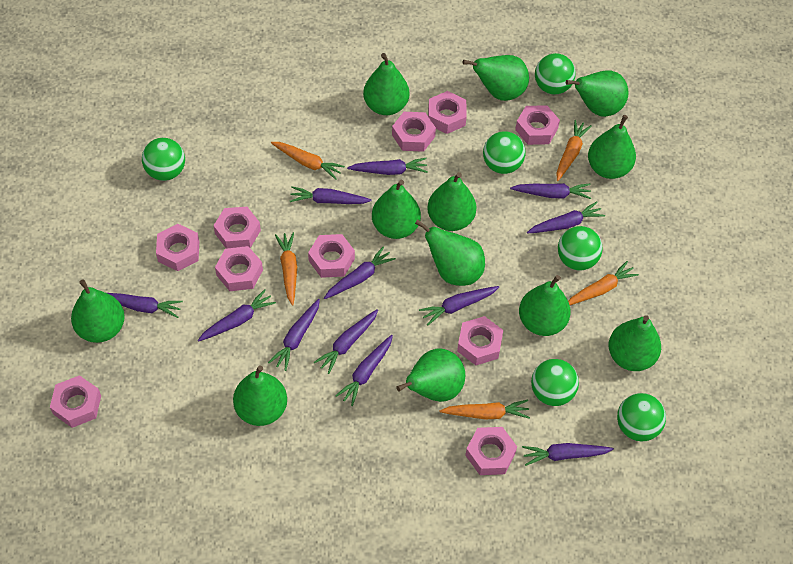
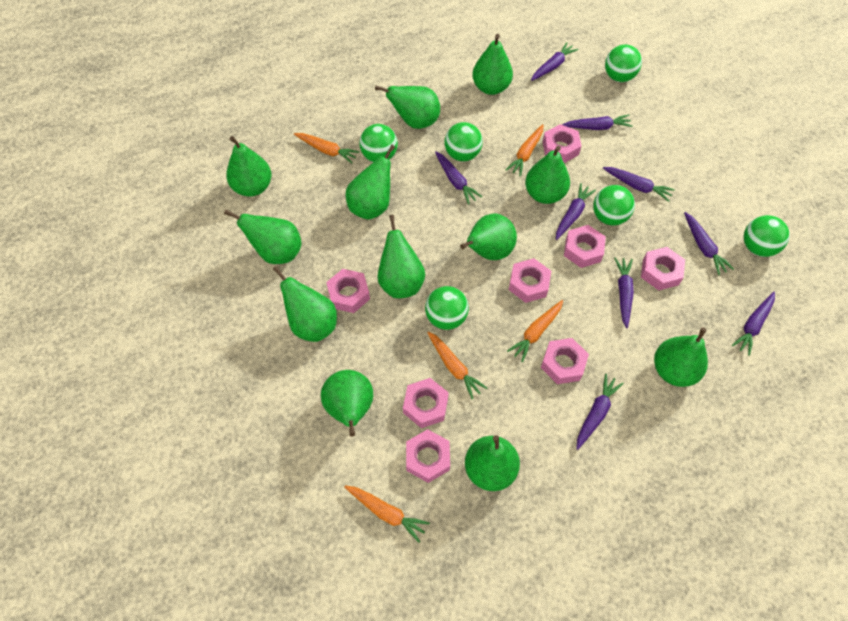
pink nut: 10 -> 8
purple carrot: 12 -> 9

